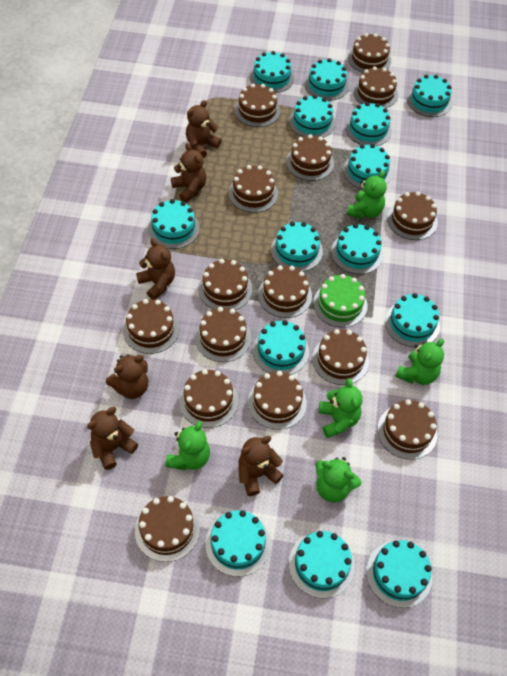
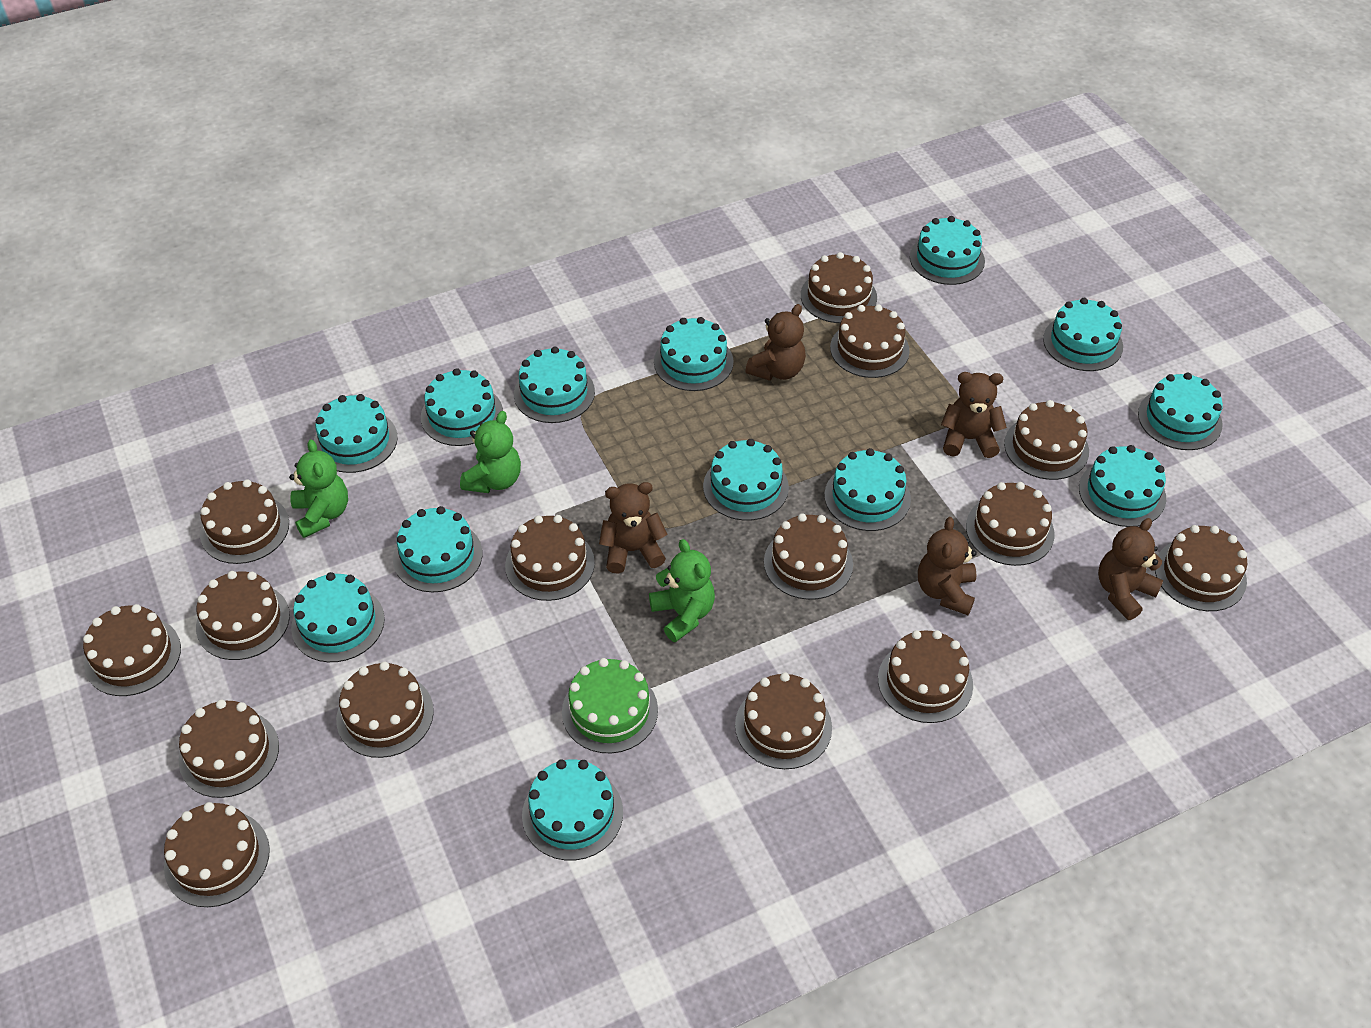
brown teddy bear: 6 -> 5
green teddy bear: 5 -> 3
turquoise cake: 14 -> 13

